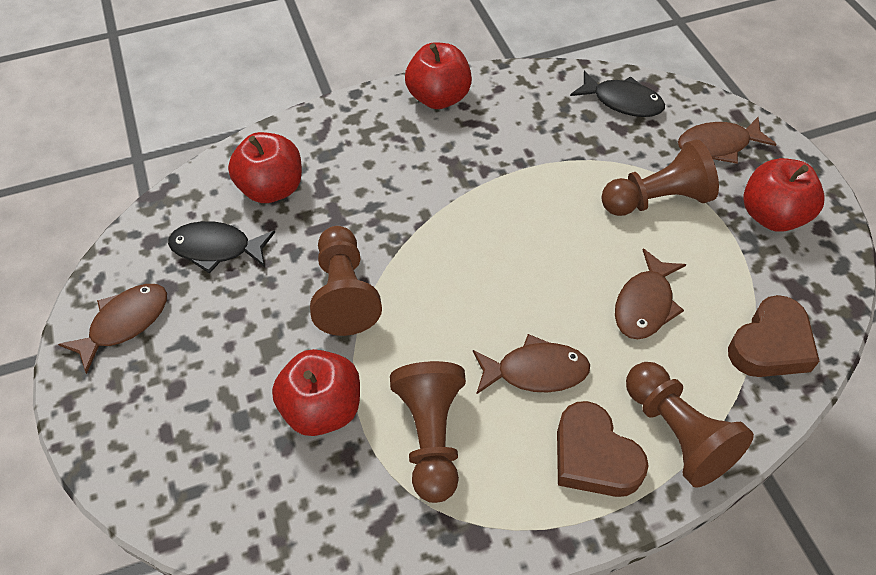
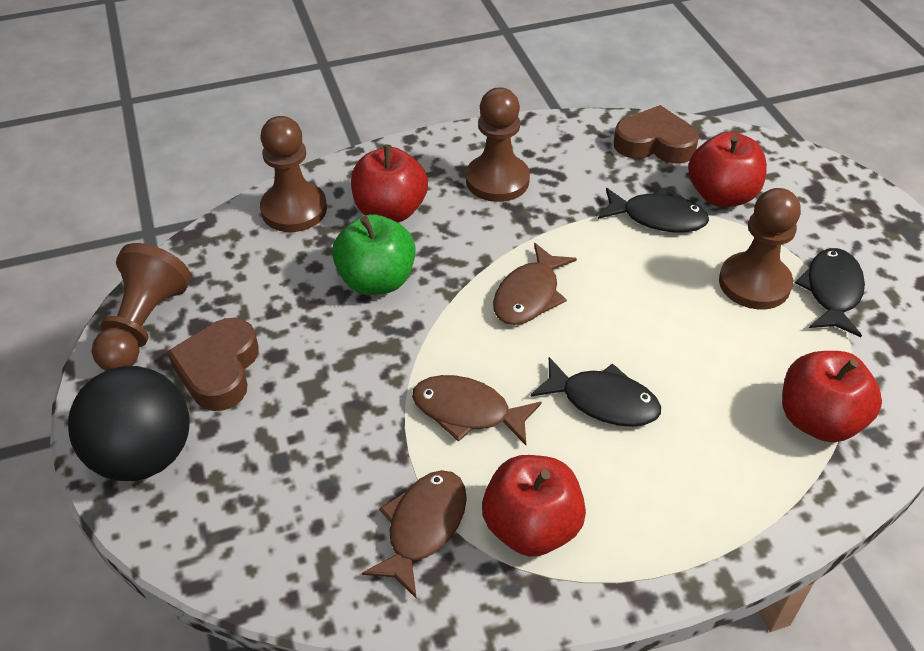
black ball: 0 -> 1
black fish: 2 -> 3
brown fish: 4 -> 3
green apple: 0 -> 1

